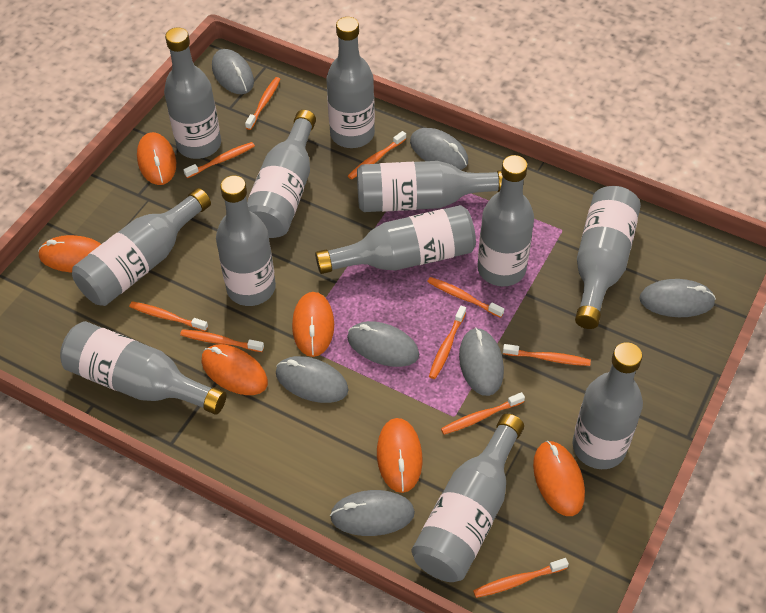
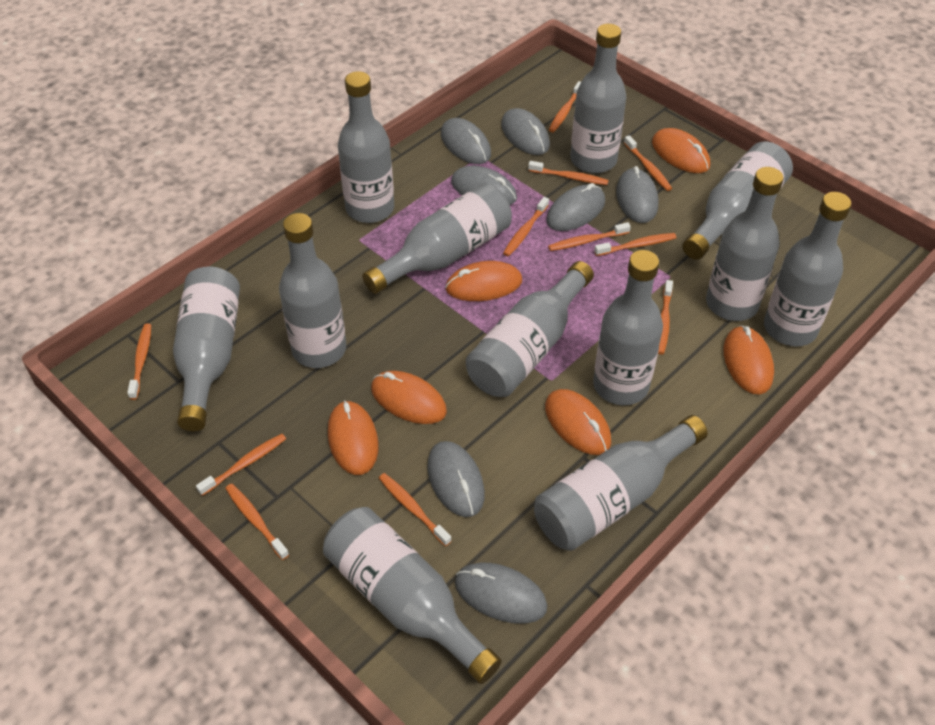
orange toothbrush: 10 -> 11

